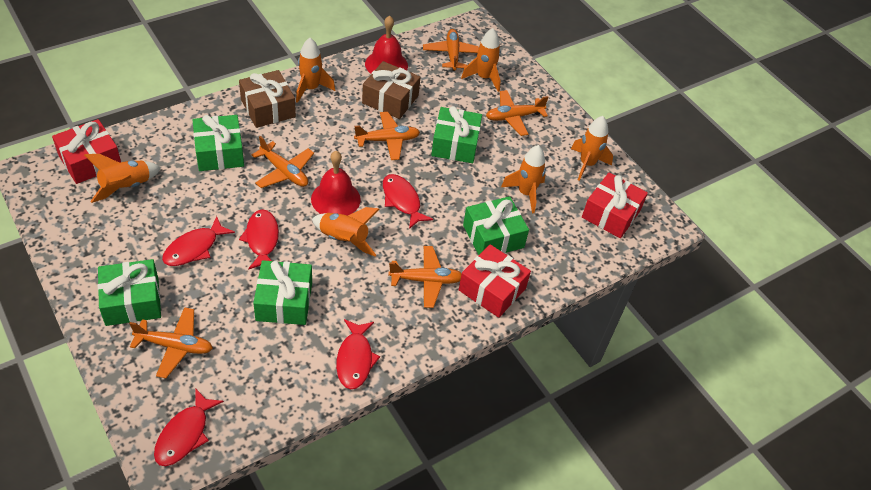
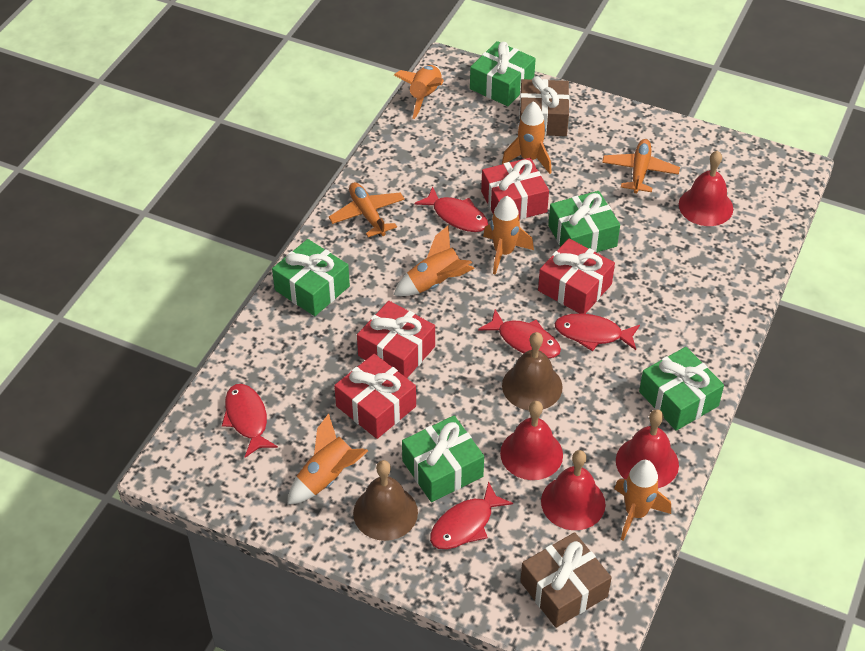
brown bell: 0 -> 2
orange plane: 6 -> 2
red bell: 2 -> 4
red gift: 3 -> 4

